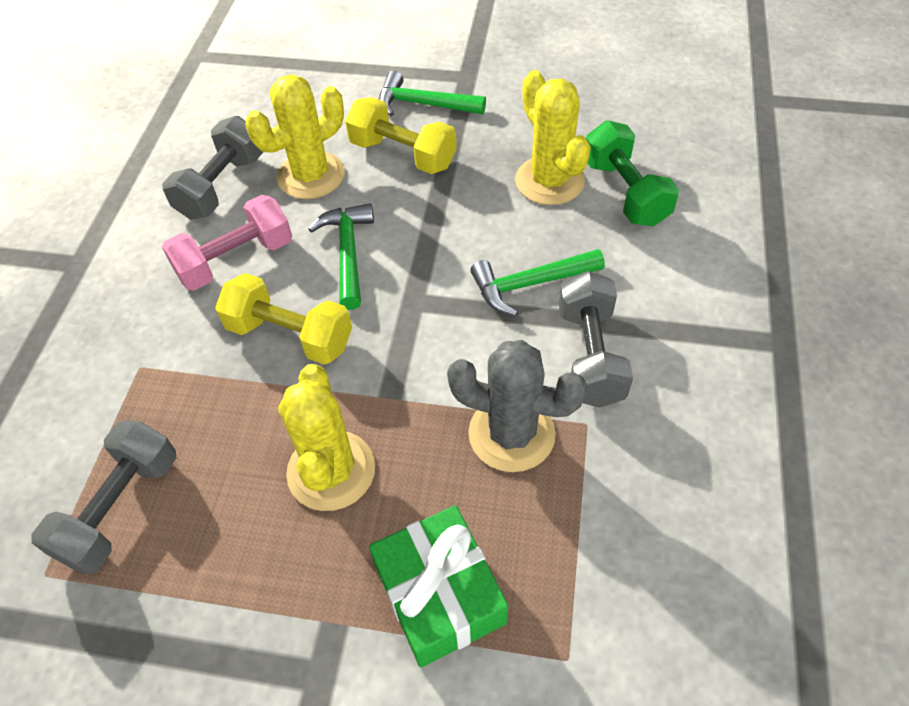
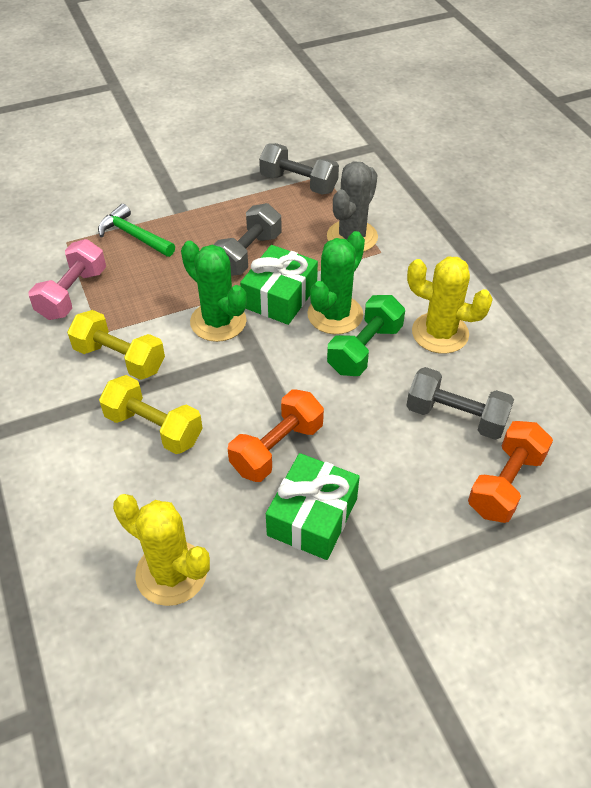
green cactus: 0 -> 2
green gift: 1 -> 2
green hammer: 3 -> 1
orange dumbbell: 0 -> 2
yellow cactus: 3 -> 2

